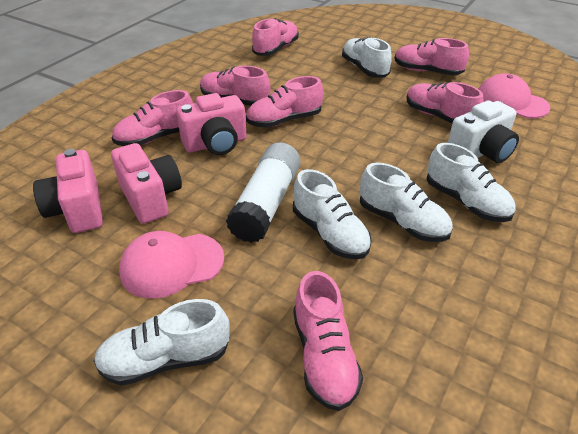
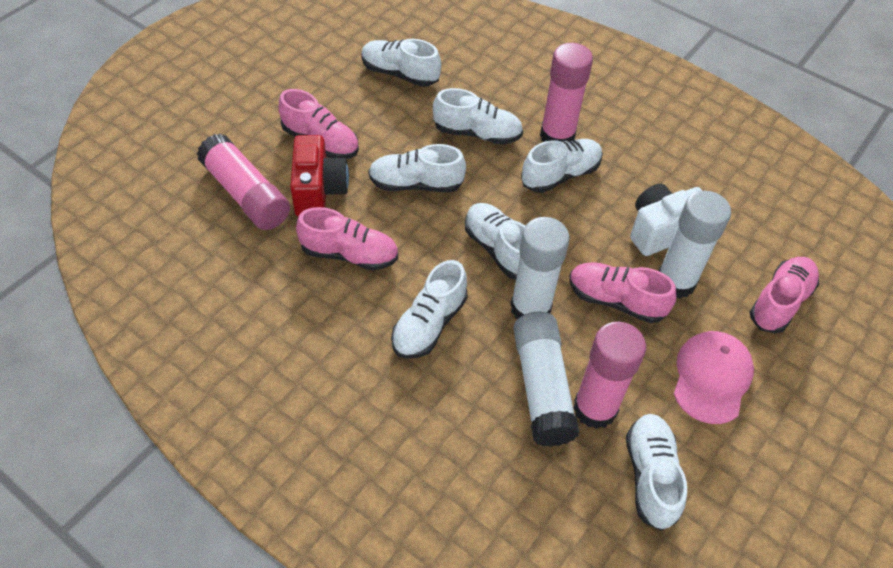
pink camera: 3 -> 0
pink cap: 2 -> 1
pink glue stick: 0 -> 3
pink shoe: 7 -> 4
red camera: 0 -> 1
white glue stick: 1 -> 3
white shoe: 5 -> 7

